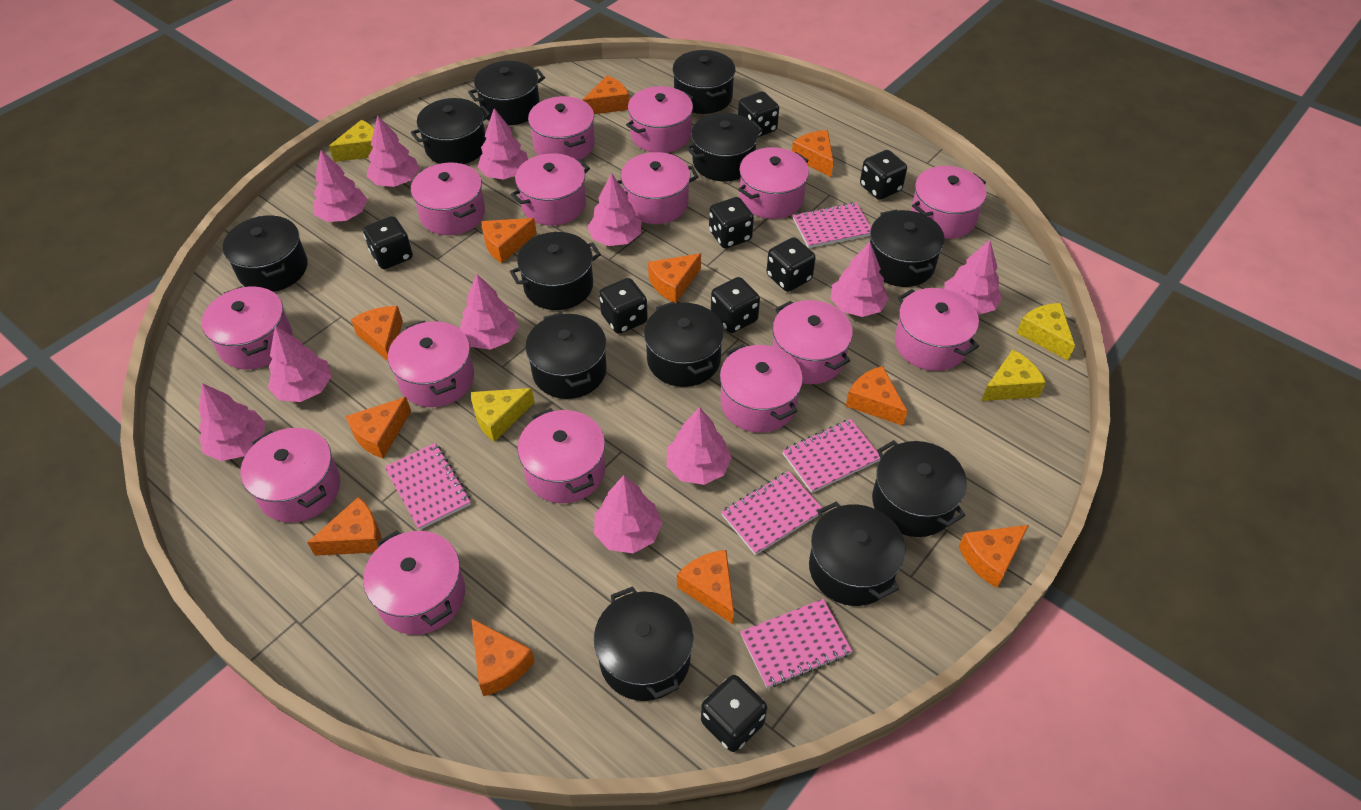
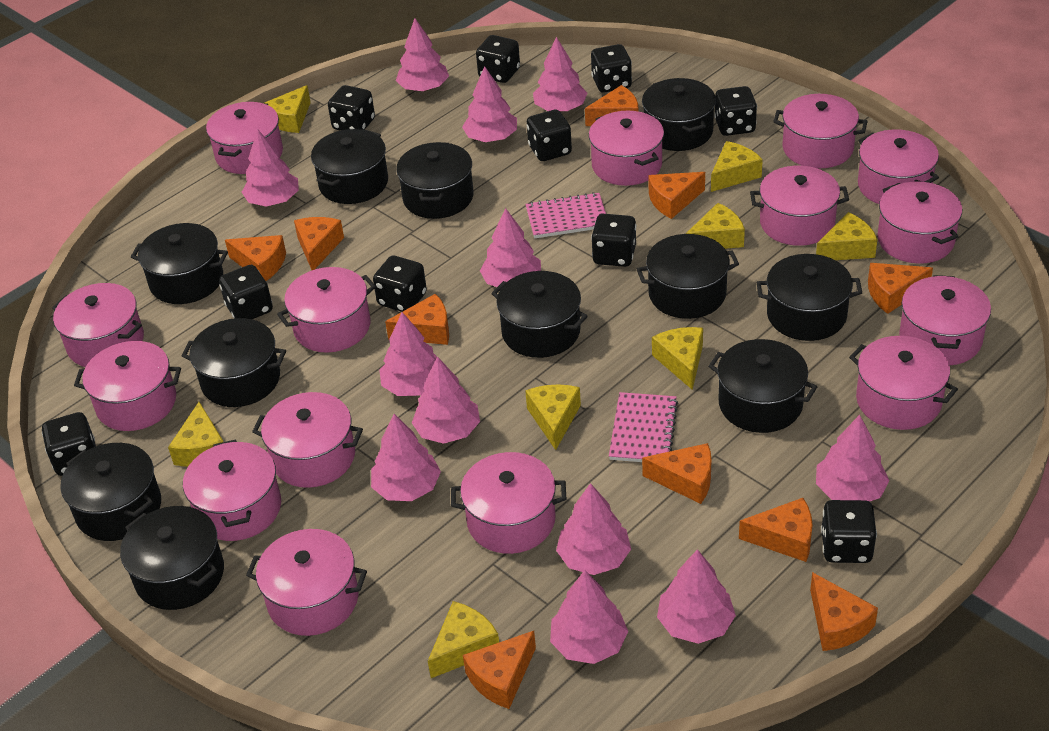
black dice: 8 -> 10
black pot: 12 -> 11
orange cheese: 11 -> 10
pink notebook: 5 -> 2
pink tree: 11 -> 12
yellow cheese: 4 -> 8

